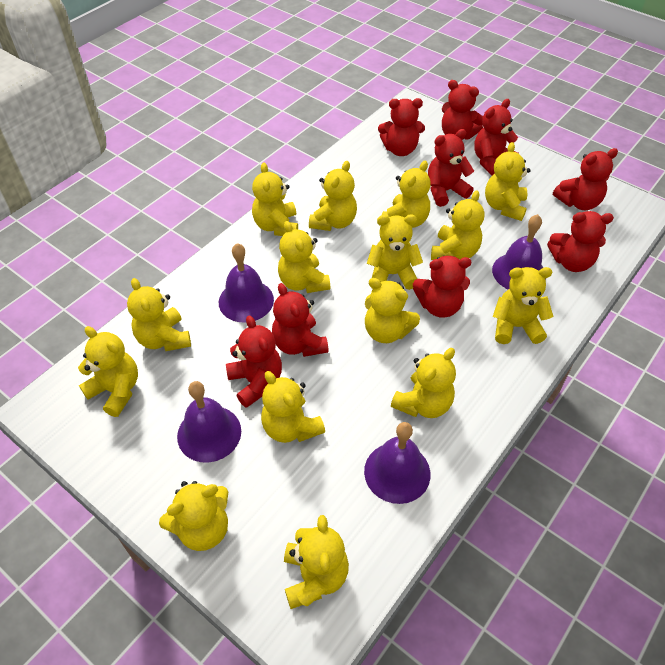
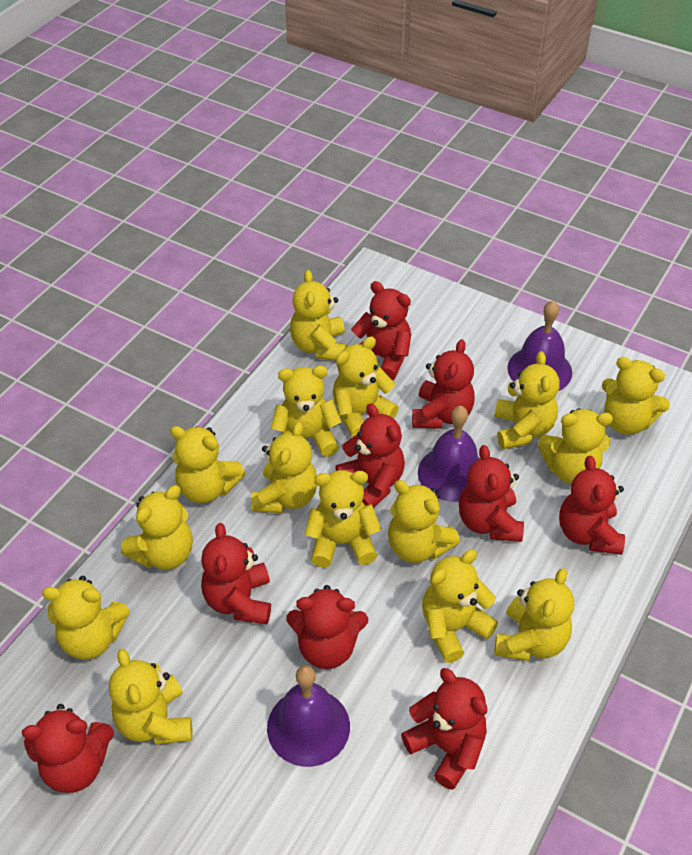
purple bell: 4 -> 3

